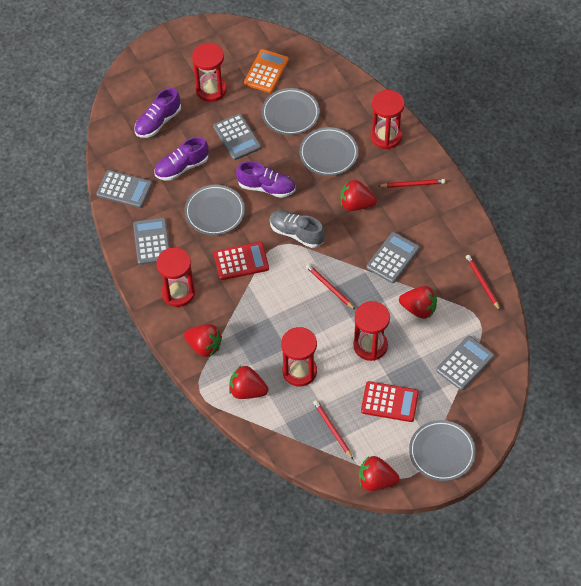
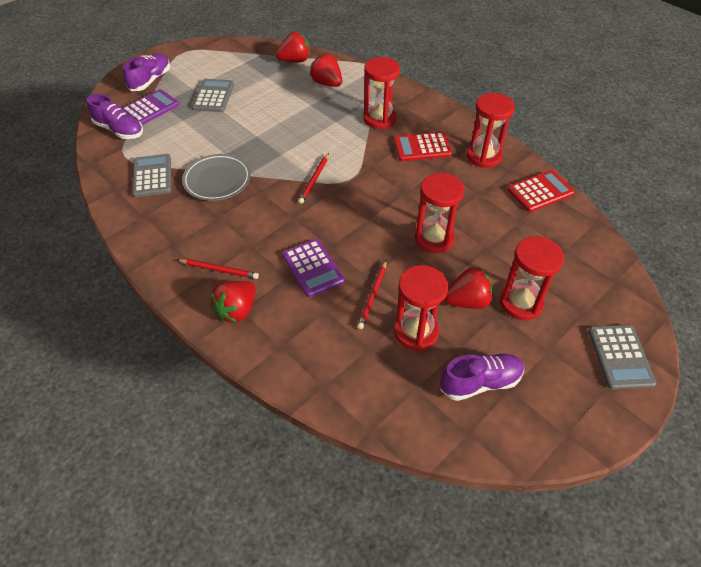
grey calculator: 5 -> 3
grey plate: 4 -> 1
grey shoe: 1 -> 0
orange calculator: 1 -> 0
purple calculator: 0 -> 2
red pencil: 4 -> 3
red strawberry: 5 -> 4

